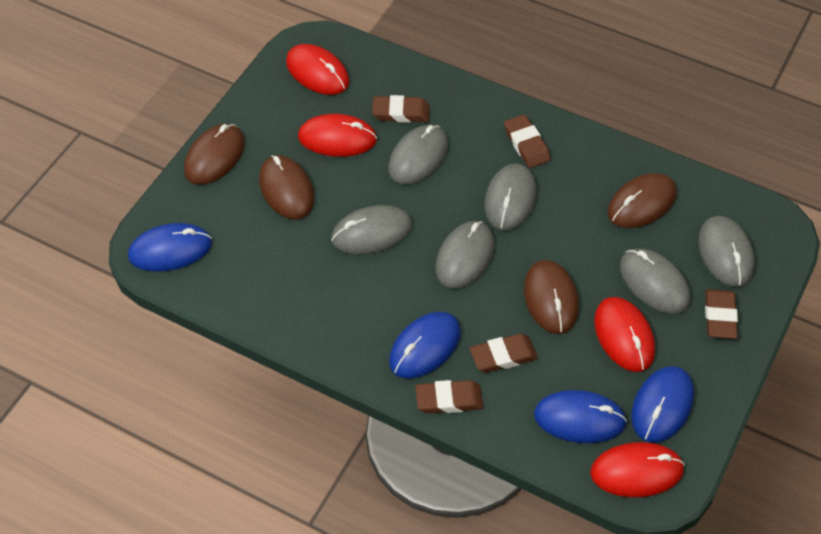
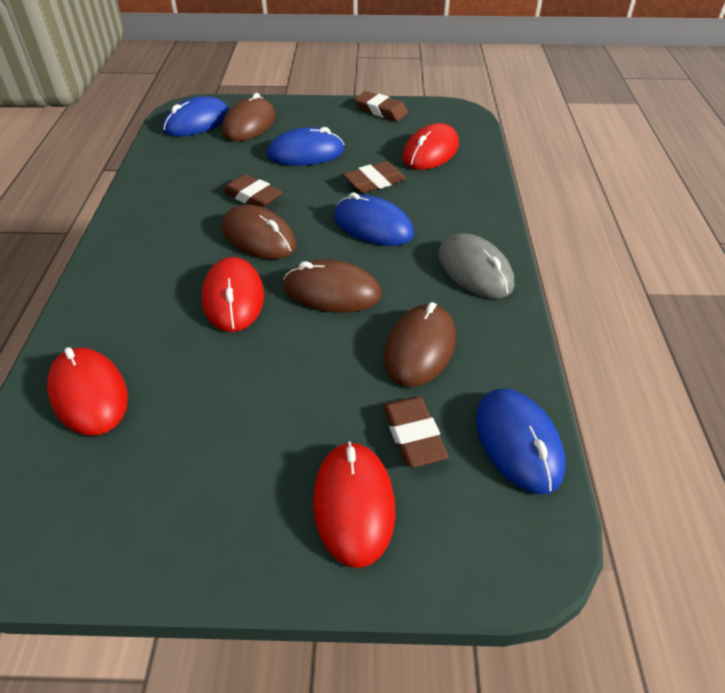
brown eraser: 5 -> 4
grey mouse: 6 -> 1

